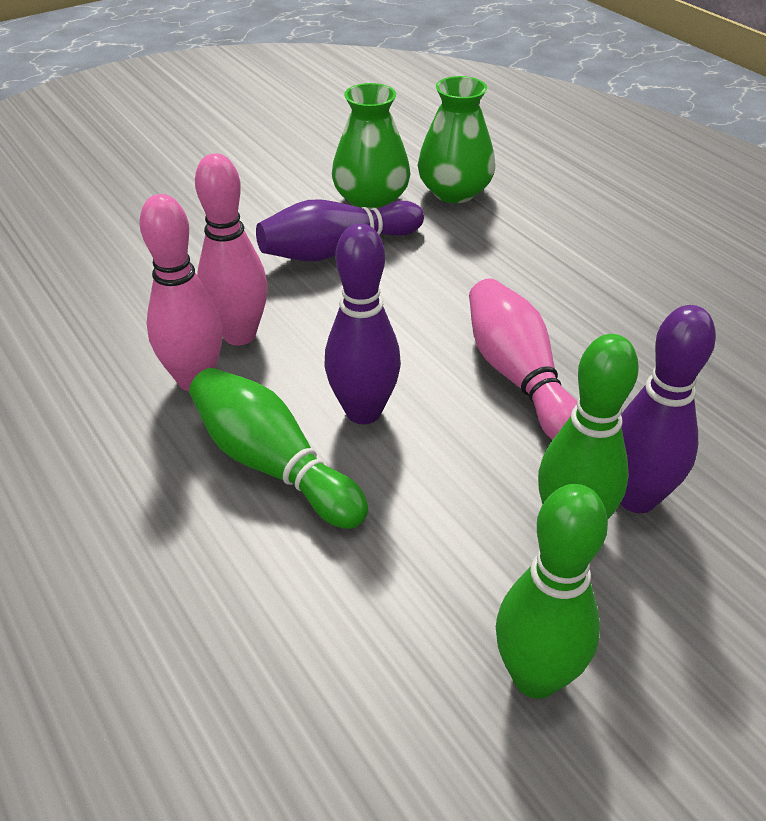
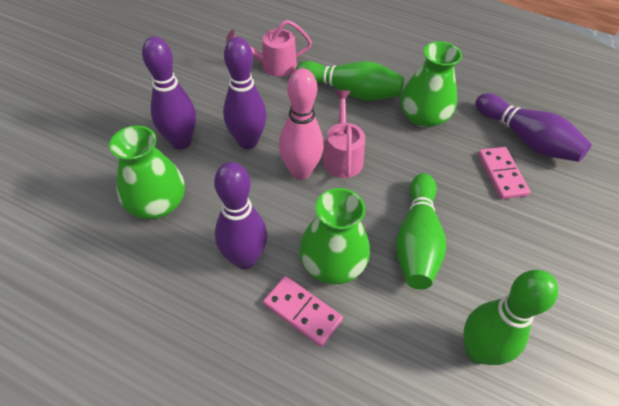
green vase: 2 -> 3
pink bowling pin: 3 -> 1
pink domino: 0 -> 2
pink watering can: 0 -> 2
purple bowling pin: 3 -> 4

